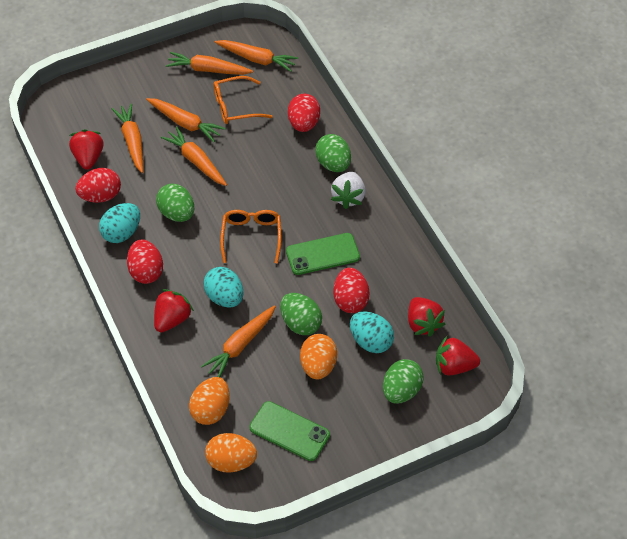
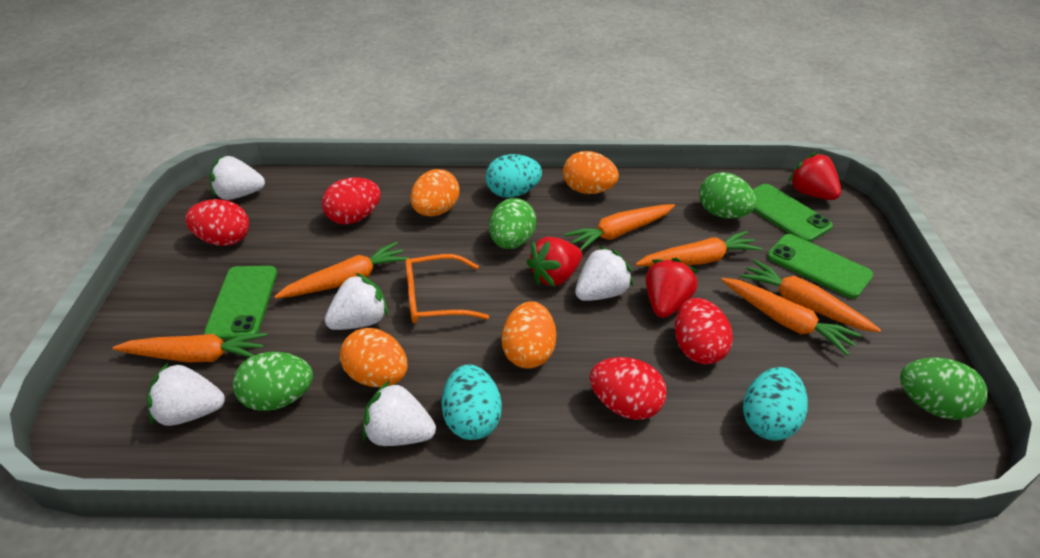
green phone: 2 -> 3
orange egg: 3 -> 4
orange glasses: 2 -> 1
red strawberry: 4 -> 3
white strawberry: 1 -> 5

